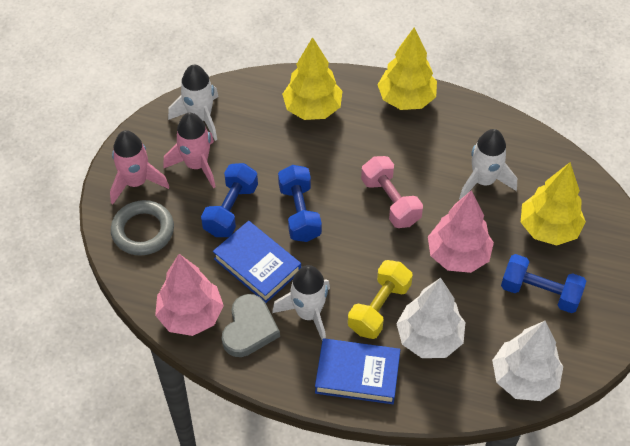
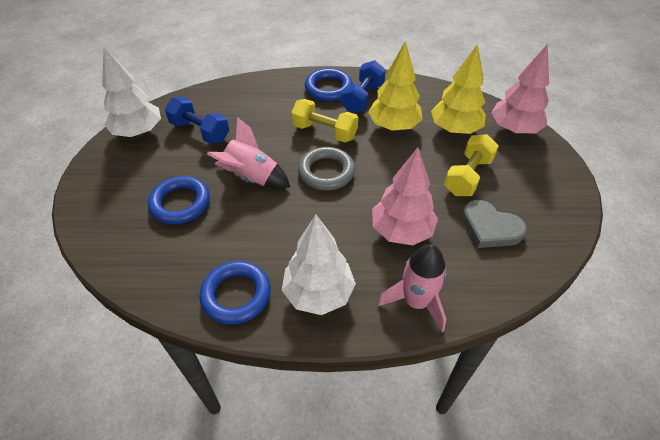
blue book: 2 -> 0
blue dumbbell: 3 -> 2
blue ring: 0 -> 3
pink dumbbell: 1 -> 0
white rocket: 3 -> 0
yellow dumbbell: 1 -> 2
yellow tree: 3 -> 2

